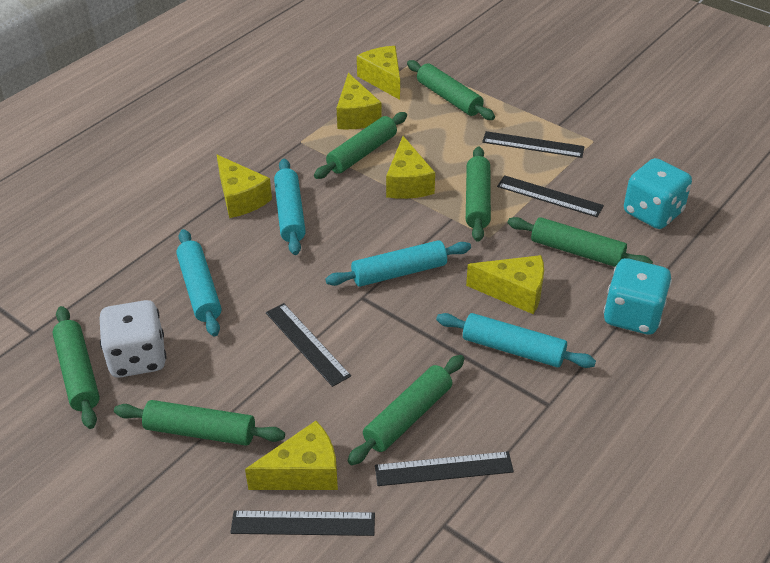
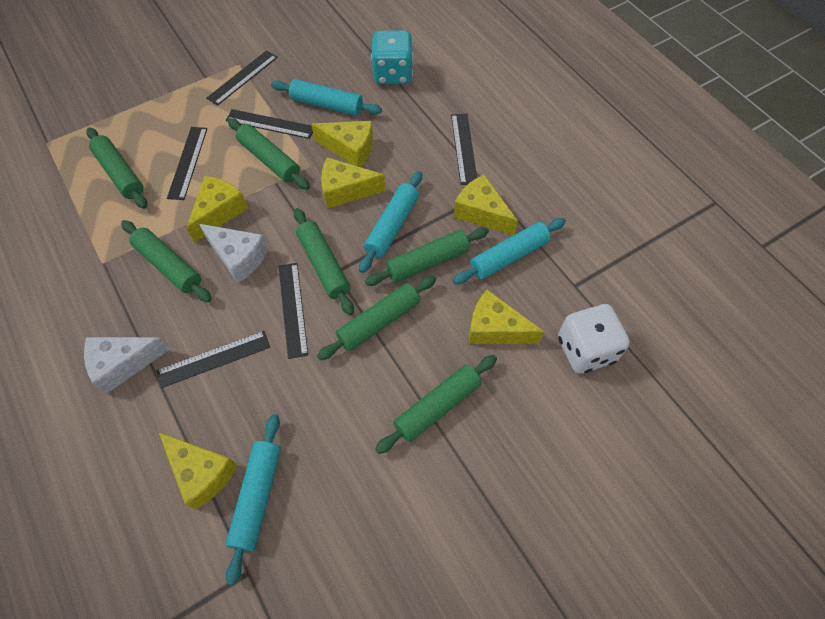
black ruler: 5 -> 6
turquoise dice: 2 -> 1
white cheese: 0 -> 2

